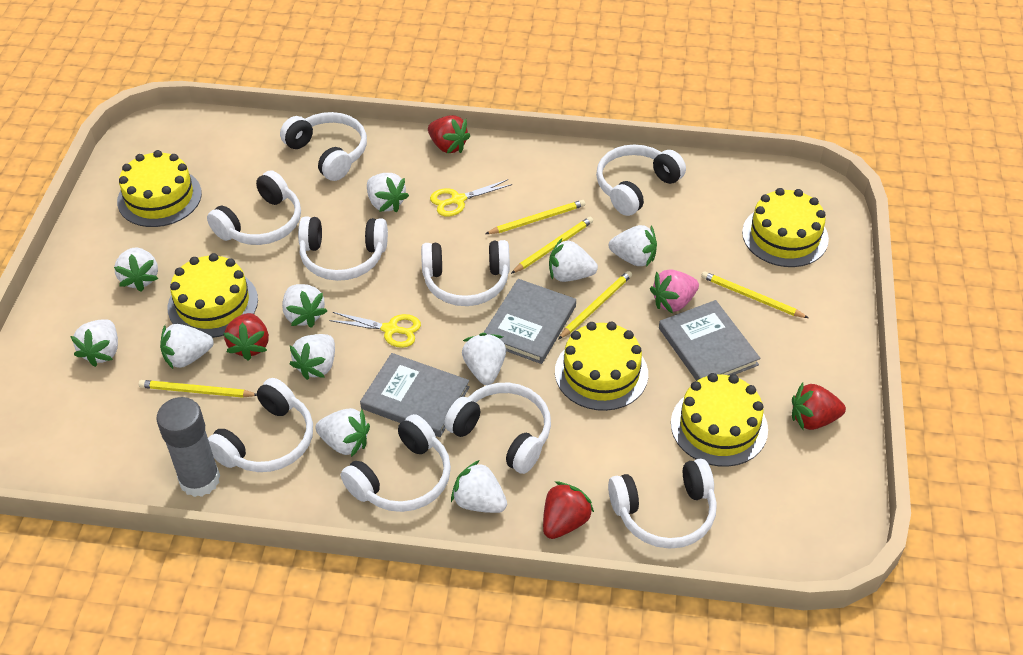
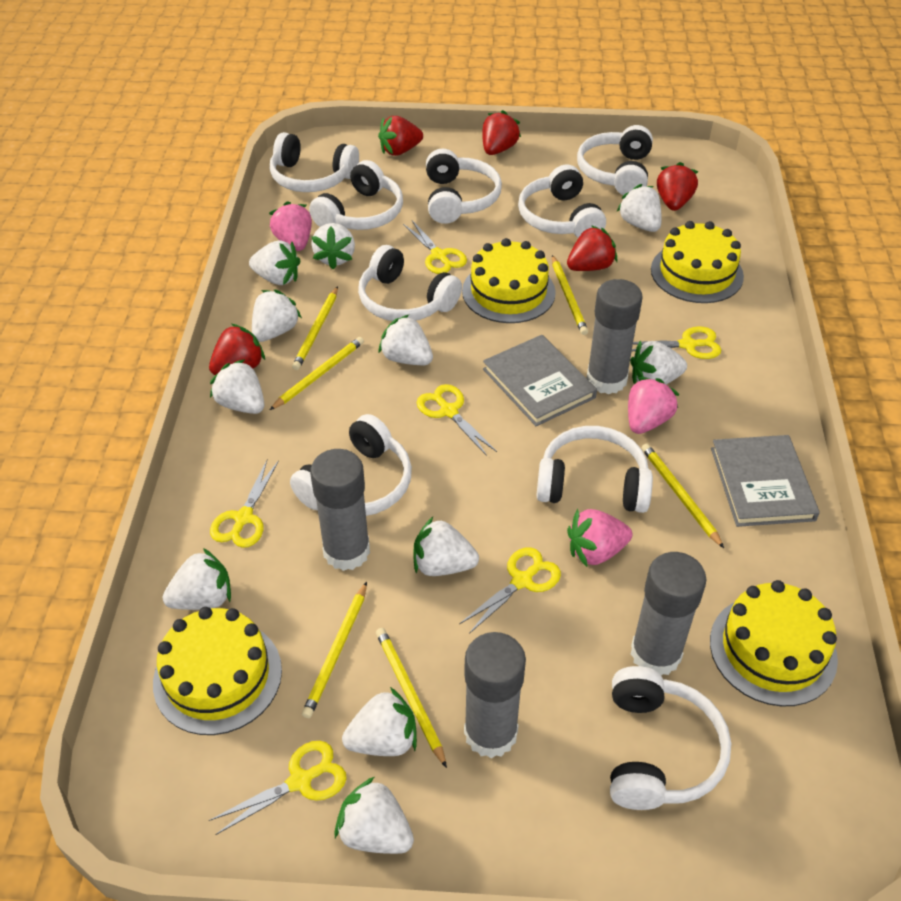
grey book: 3 -> 2
grey glue stick: 1 -> 4
pink strawberry: 1 -> 3
red strawberry: 4 -> 5
yellow cake: 5 -> 4
yellow pencil: 5 -> 6
yellow scissors: 2 -> 6

